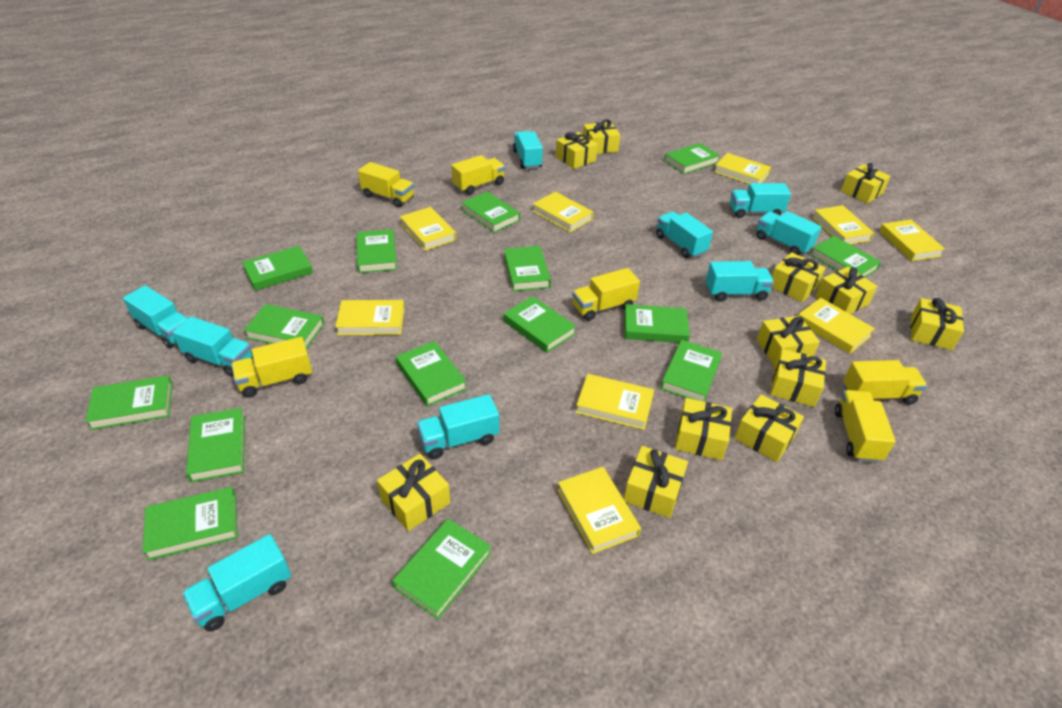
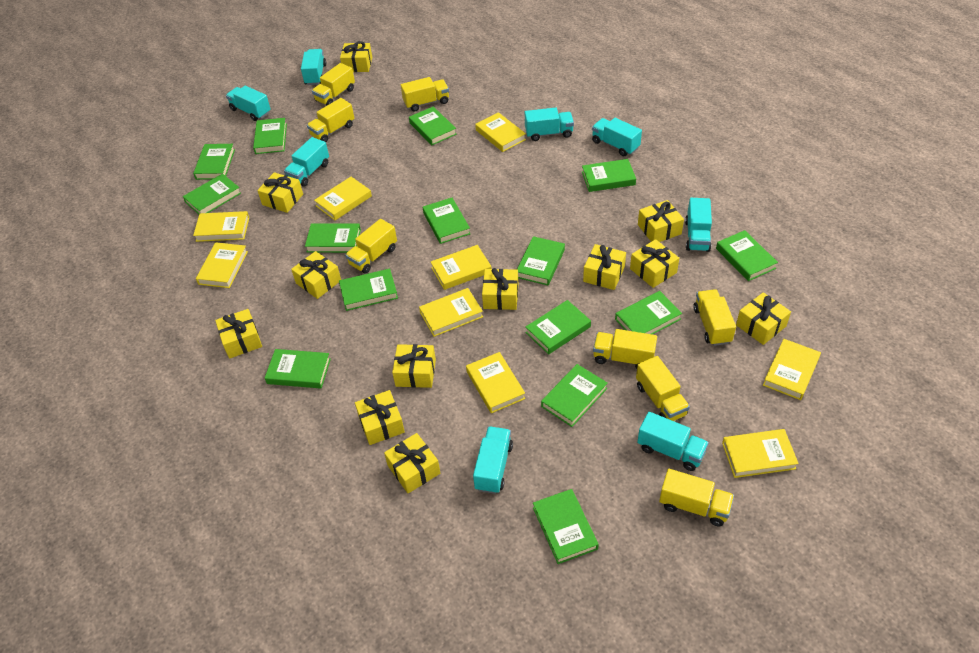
turquoise truck: 9 -> 8
yellow truck: 6 -> 8

